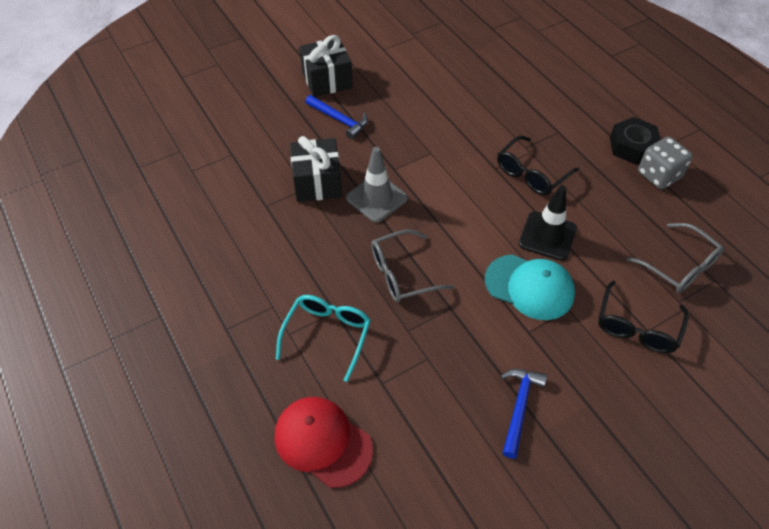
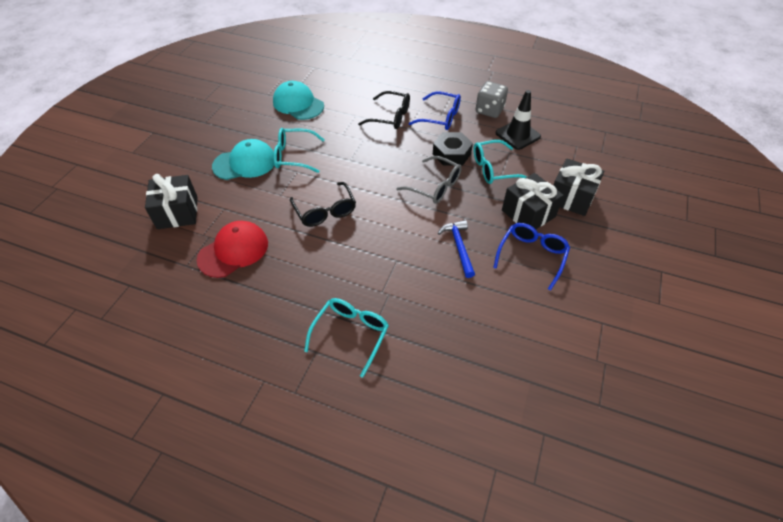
black gift: 2 -> 3
blue glasses: 0 -> 2
blue hammer: 2 -> 1
grey glasses: 2 -> 1
grey traffic cone: 1 -> 0
turquoise cap: 1 -> 2
turquoise glasses: 1 -> 3

